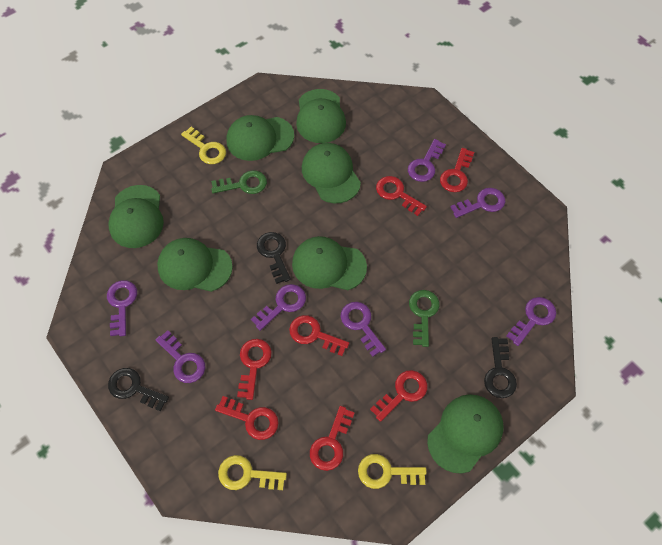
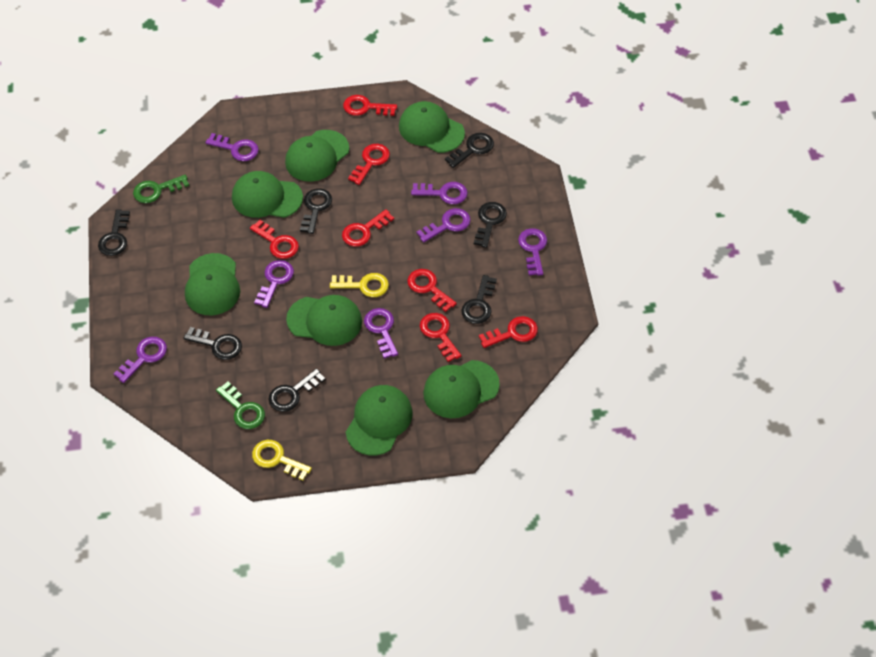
black key: 3 -> 7
yellow key: 3 -> 2

